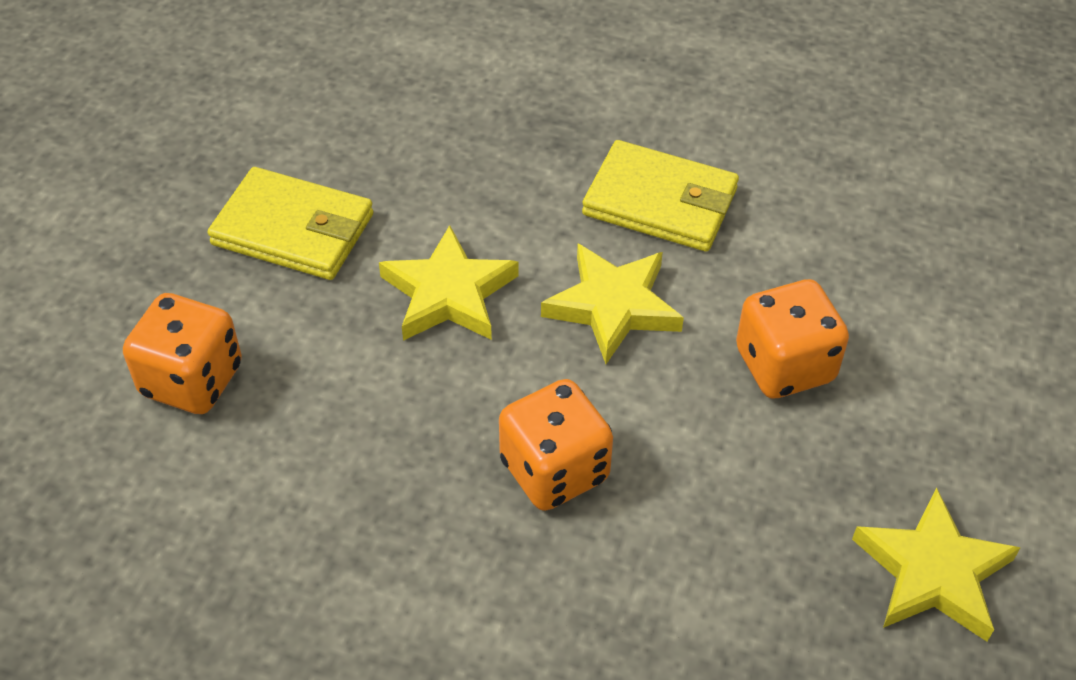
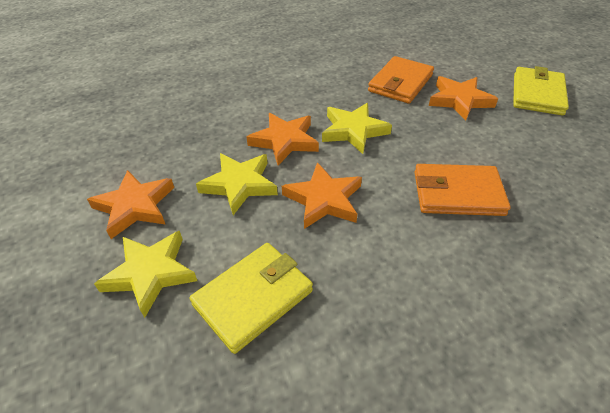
orange dice: 3 -> 0
orange star: 0 -> 4
orange wallet: 0 -> 2

